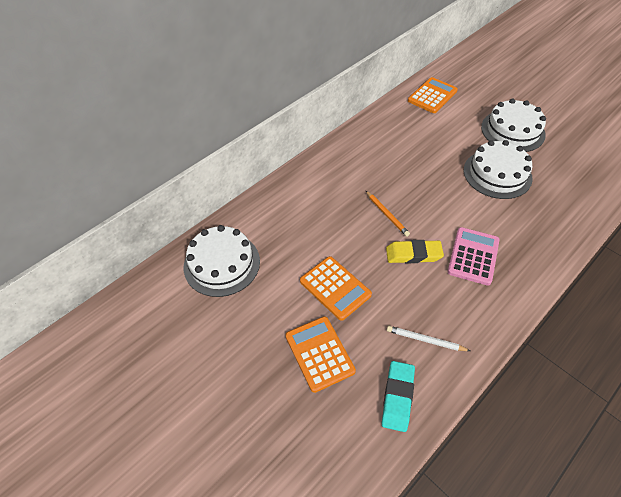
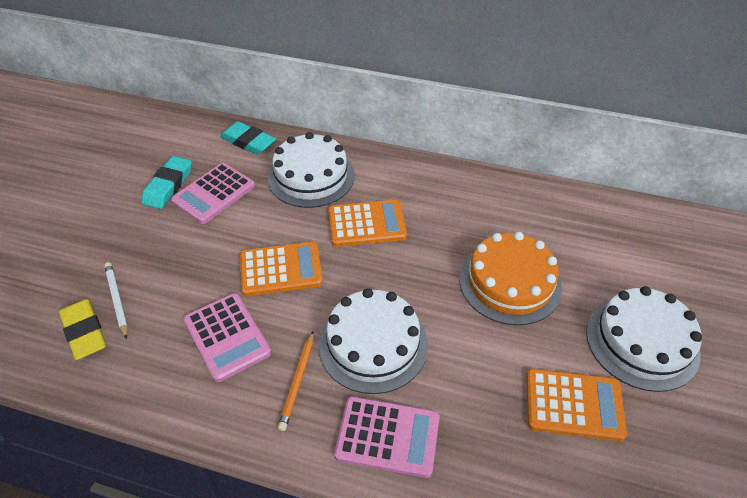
orange cake: 0 -> 1
pink calculator: 1 -> 3
turquoise eraser: 1 -> 2

